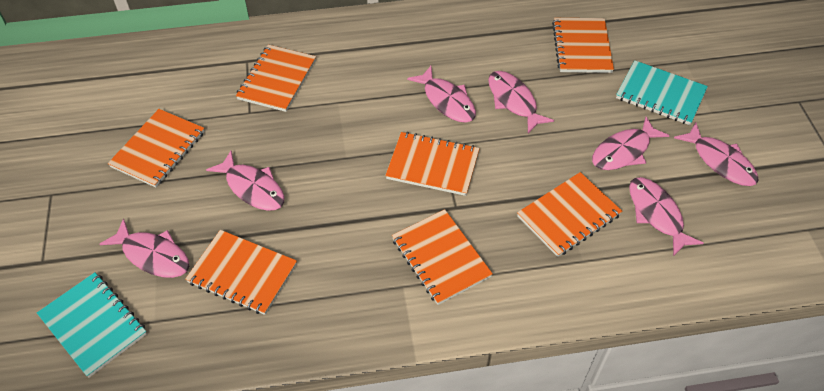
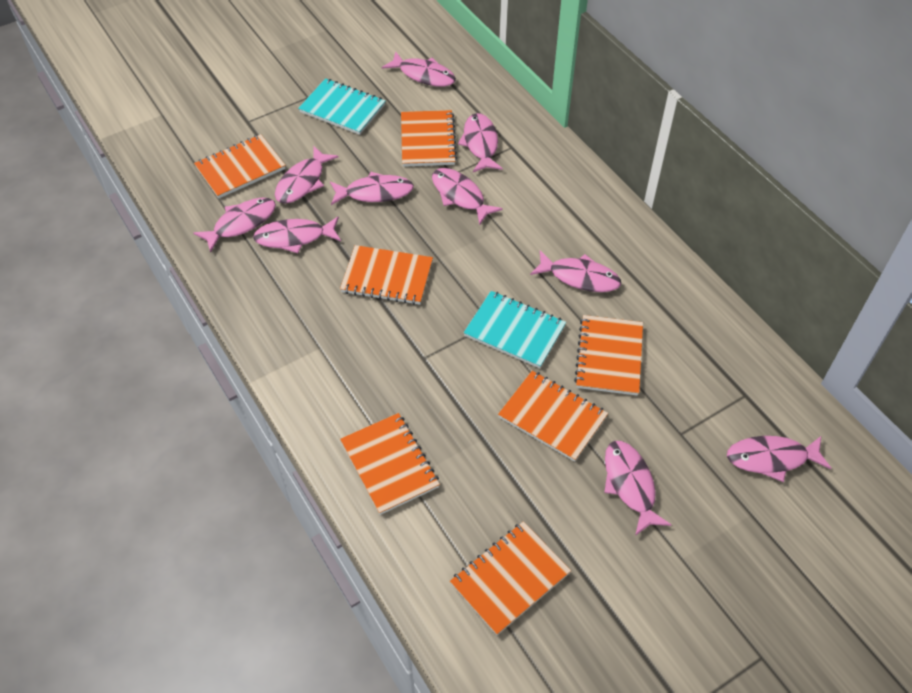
pink fish: 7 -> 10

